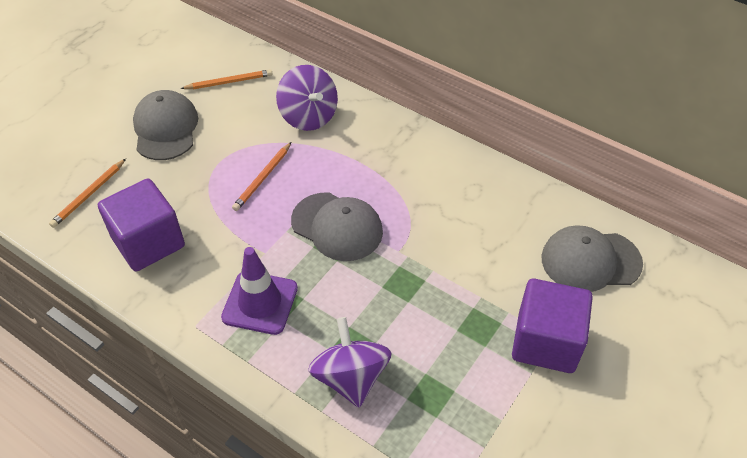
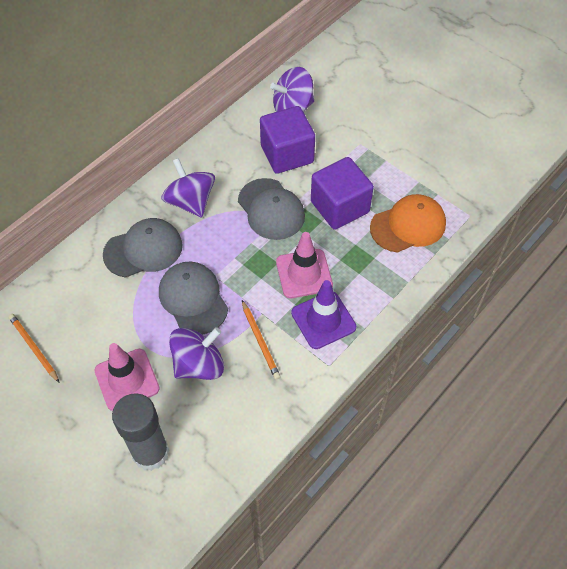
grey glue stick: 0 -> 1
orange cap: 0 -> 1
orange pencil: 3 -> 2
pink traffic cone: 0 -> 2
purple spinning top: 2 -> 3

